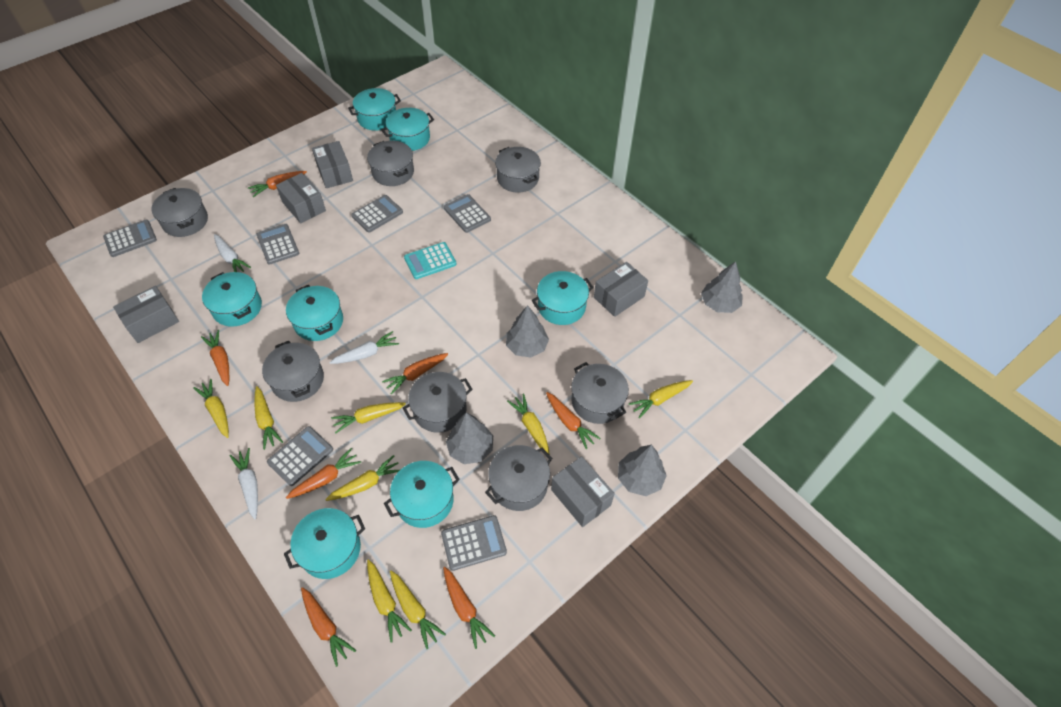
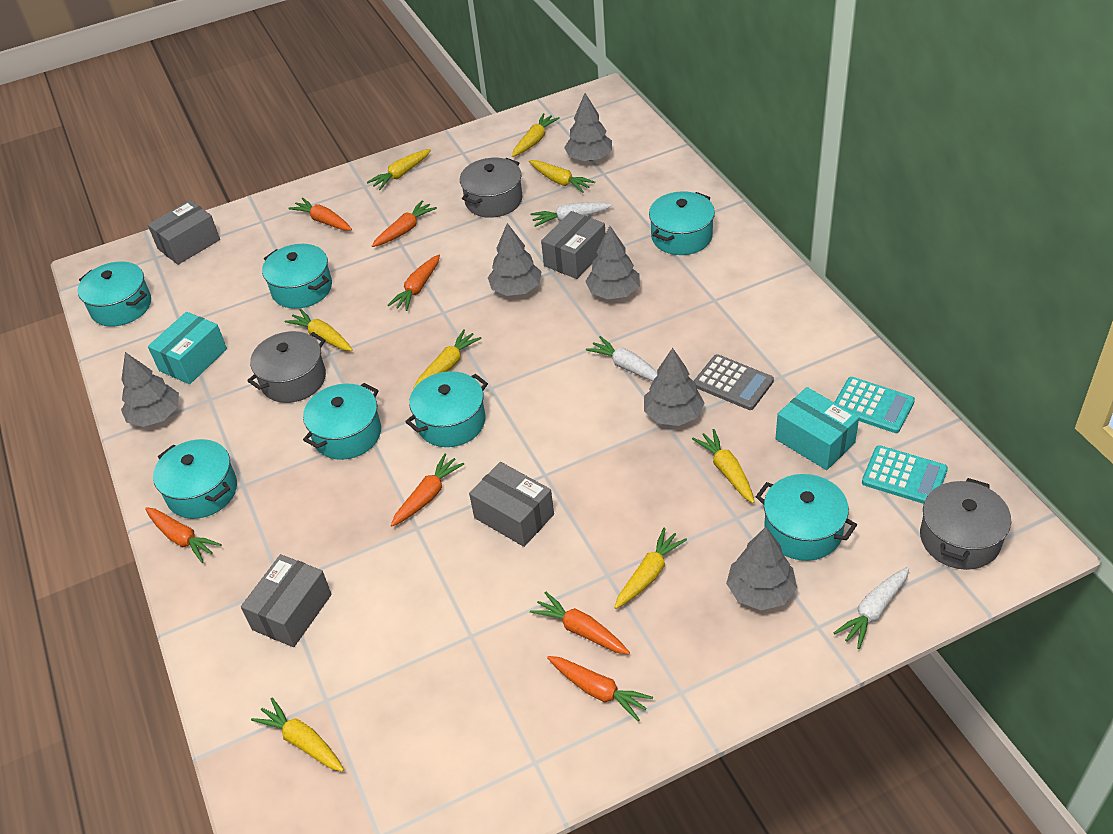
grey box: 5 -> 4
grey calculator: 6 -> 1
grey pot: 7 -> 3
grey tree: 4 -> 6
turquoise box: 0 -> 2
turquoise calculator: 1 -> 2

